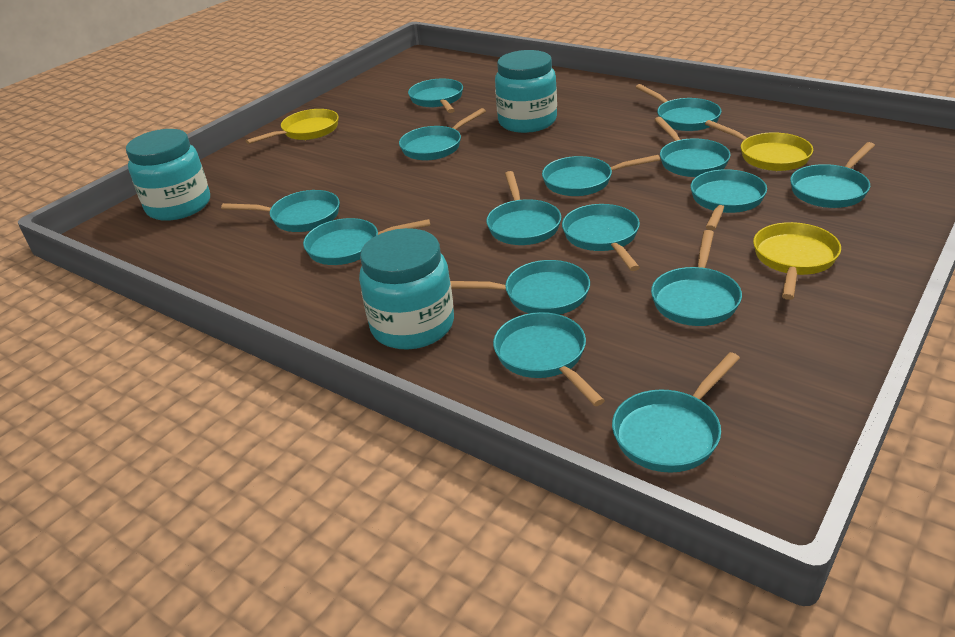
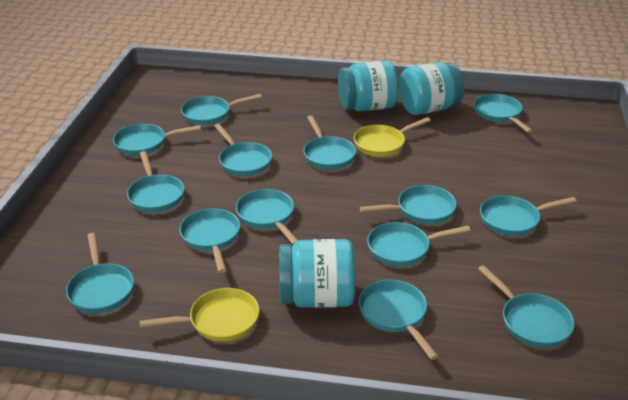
turquoise pan: 15 -> 14
yellow pan: 3 -> 2

